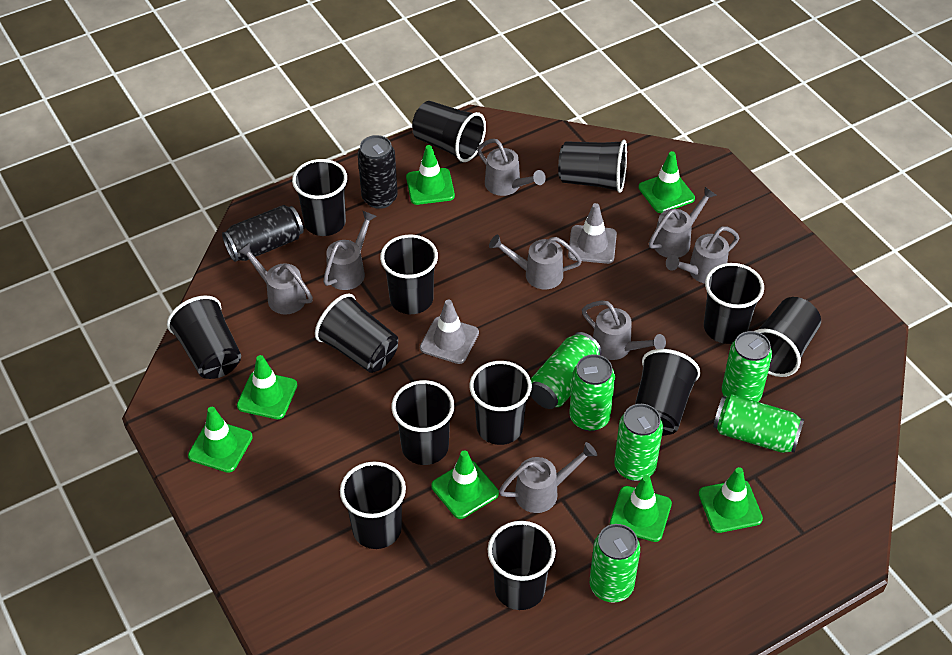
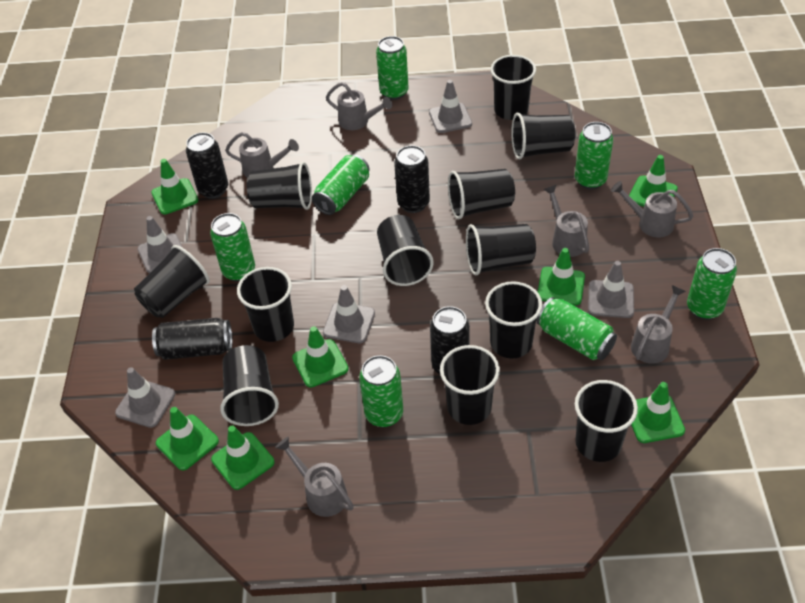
black can: 2 -> 4
black cup: 13 -> 12
green can: 6 -> 7
grey traffic cone: 2 -> 5
grey watering can: 8 -> 6

